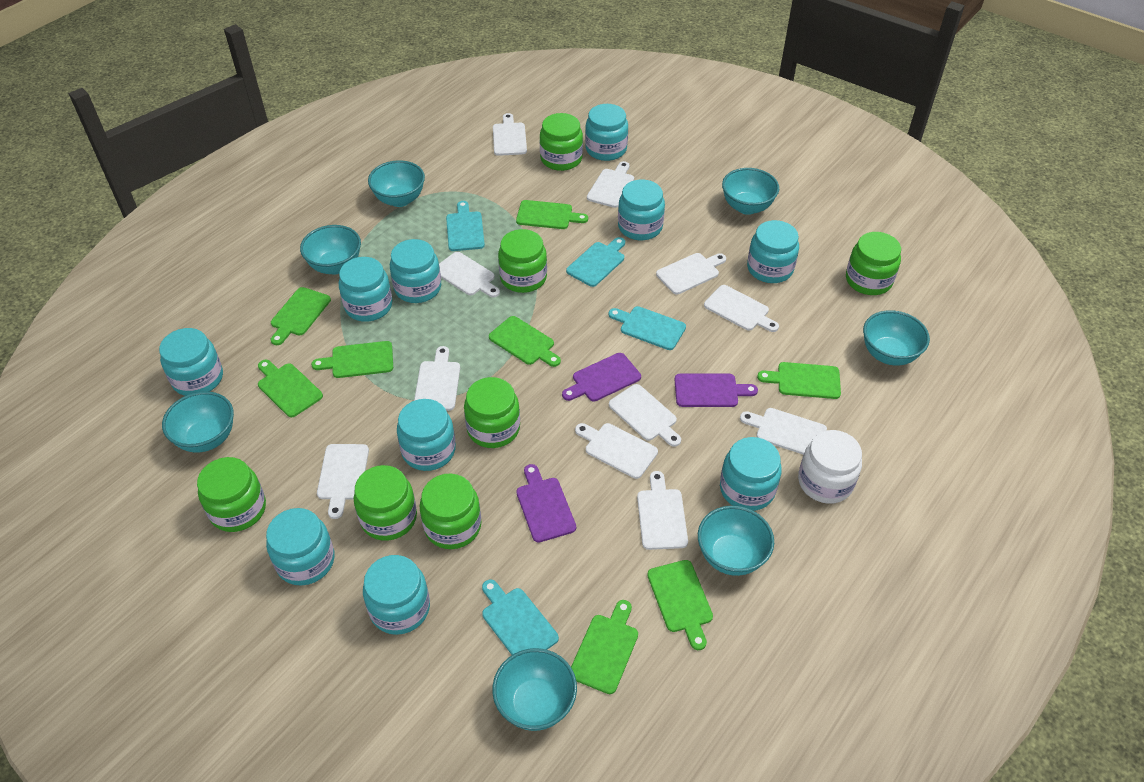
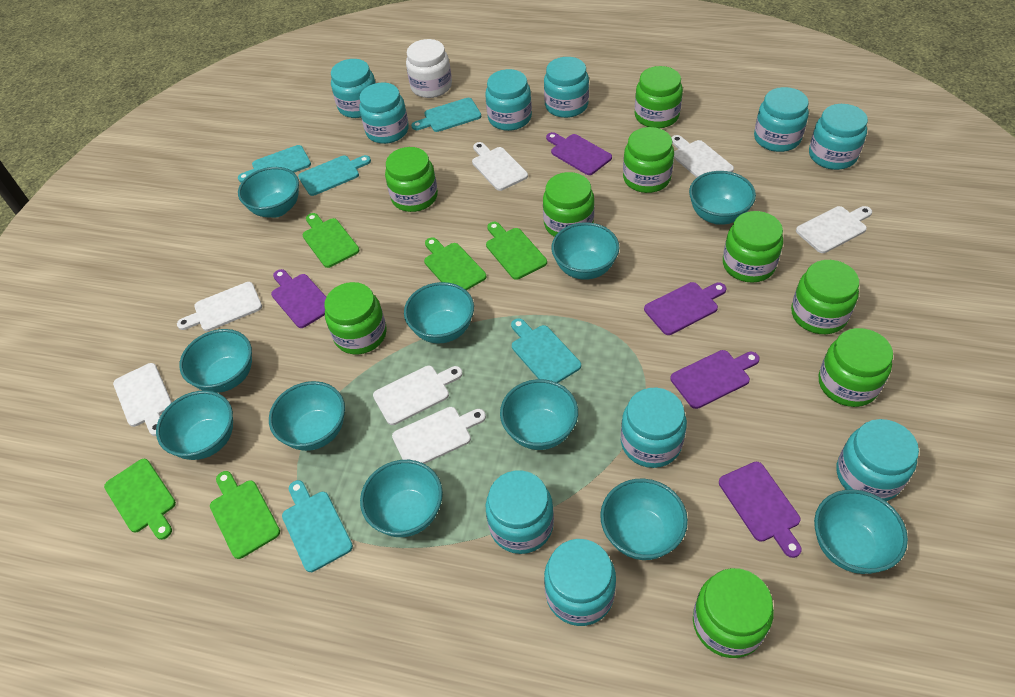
green cutting board: 8 -> 5
green jar: 7 -> 9
purple cutting board: 3 -> 5
turquoise bowl: 7 -> 11
turquoise cutting board: 4 -> 5
white cutting board: 11 -> 7

